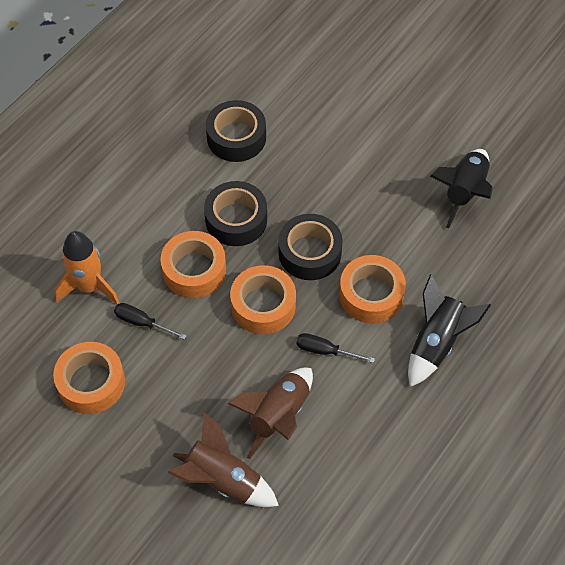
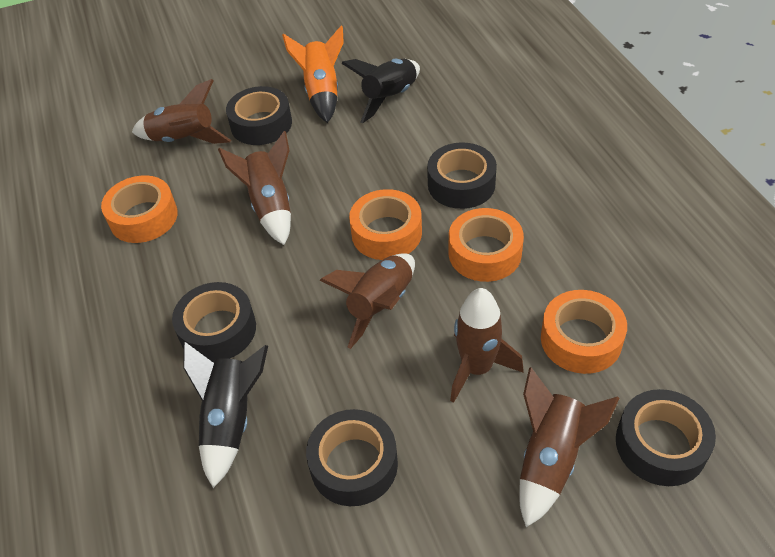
black screwdriver: 2 -> 0
black tape: 3 -> 5
brown rocket: 2 -> 5

